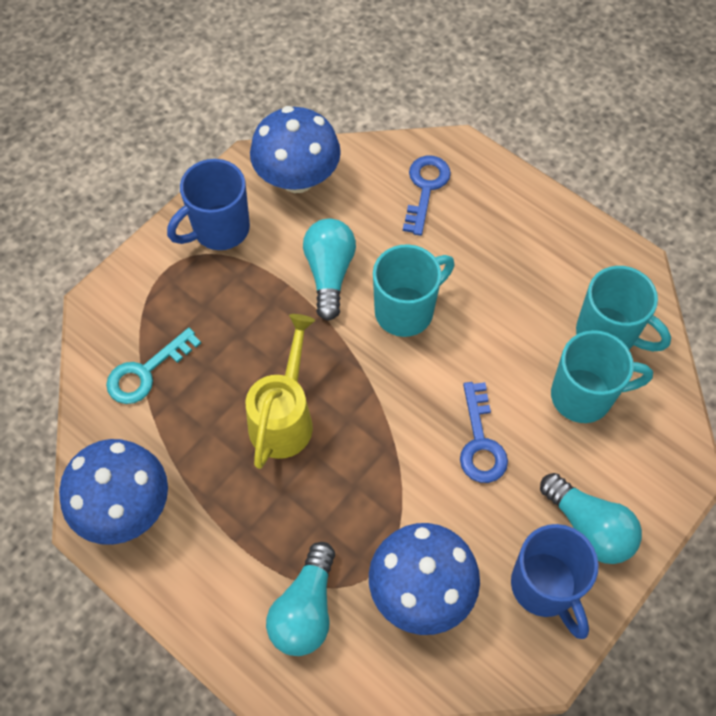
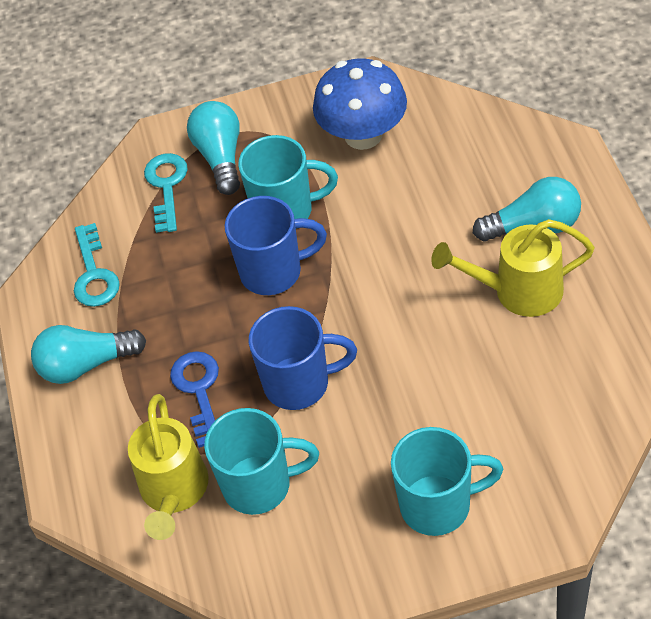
blue key: 2 -> 1
blue mushroom: 3 -> 1
turquoise key: 1 -> 2
yellow watering can: 1 -> 2

